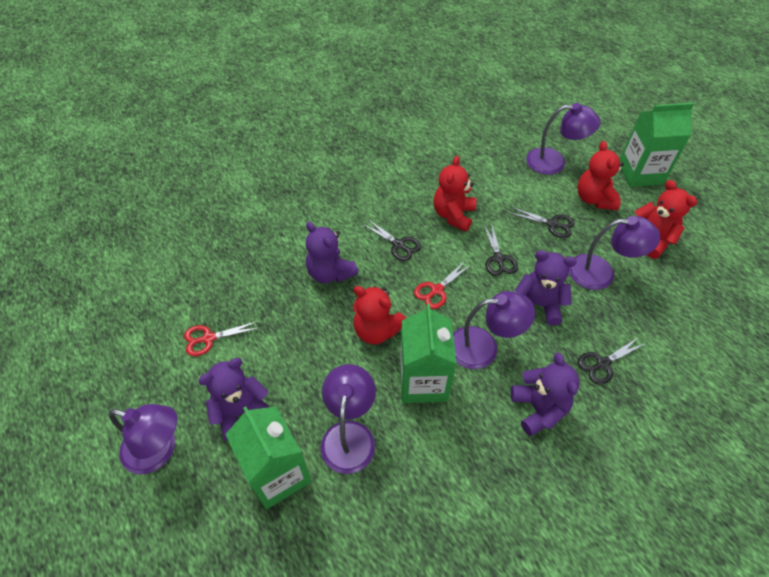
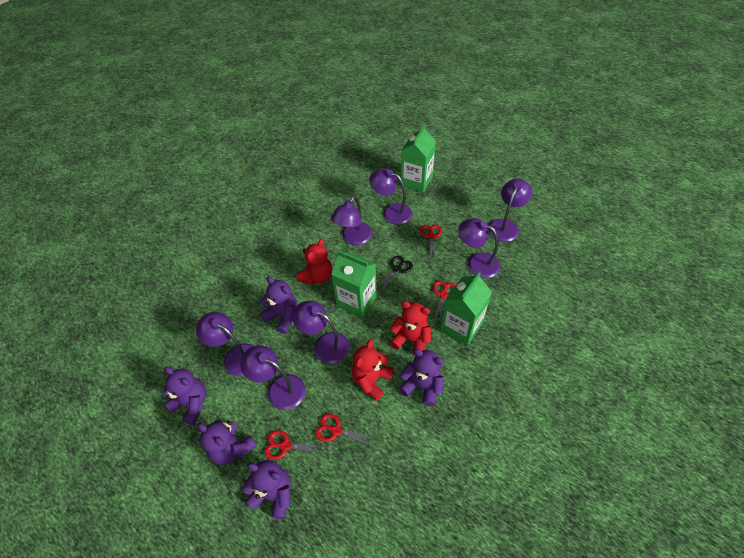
black scissors: 4 -> 1
purple lamp: 5 -> 7
purple teddy bear: 4 -> 5
red scissors: 2 -> 4
red teddy bear: 4 -> 3

